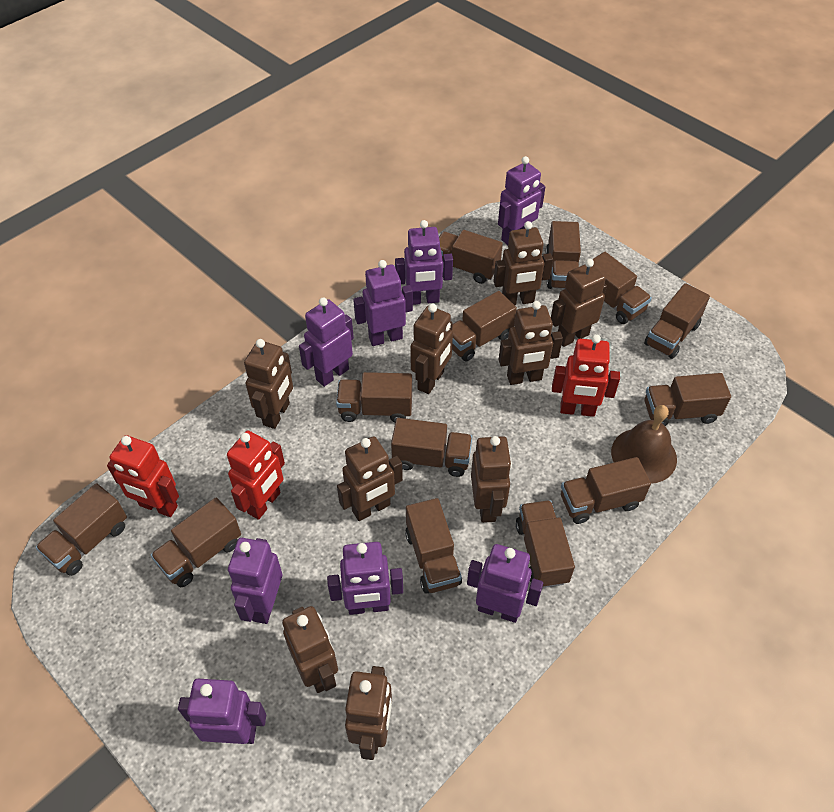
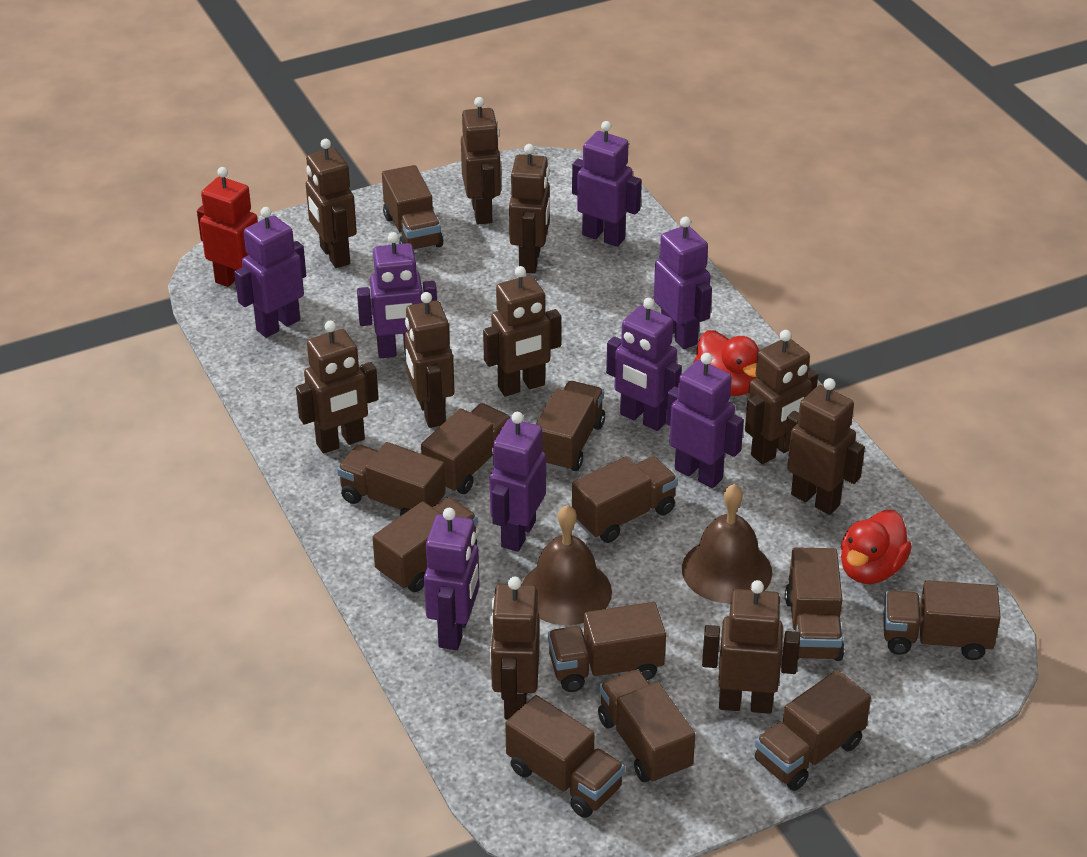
brown bell: 1 -> 2
brown robot: 9 -> 10
brown truck: 13 -> 12
red duck: 0 -> 2
red robot: 3 -> 1

